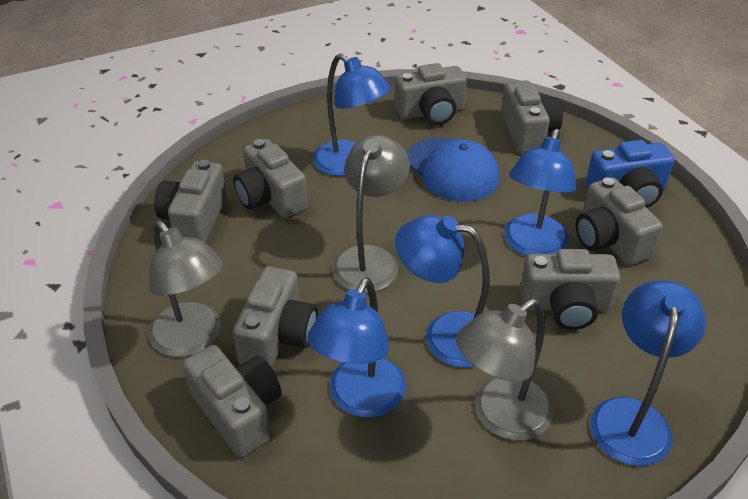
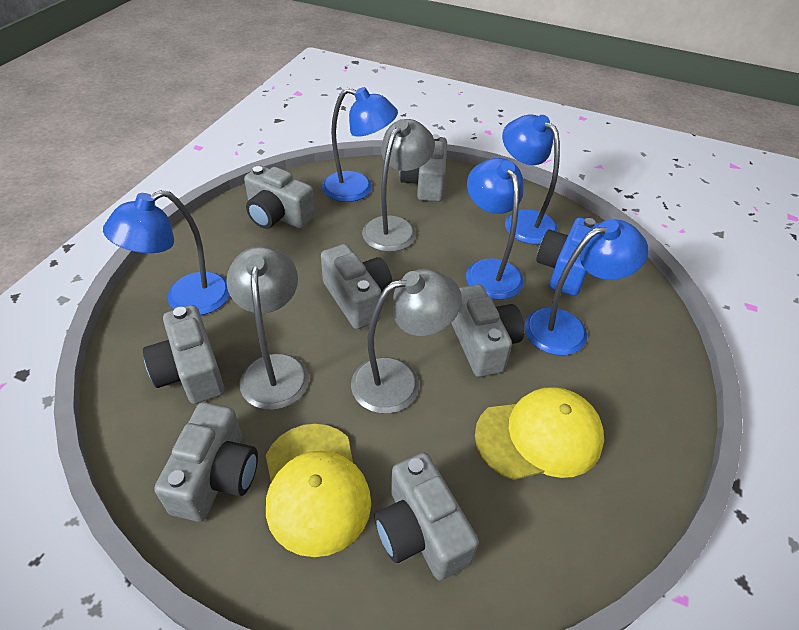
blue cap: 1 -> 0
grey camera: 8 -> 7
yellow cap: 0 -> 2

